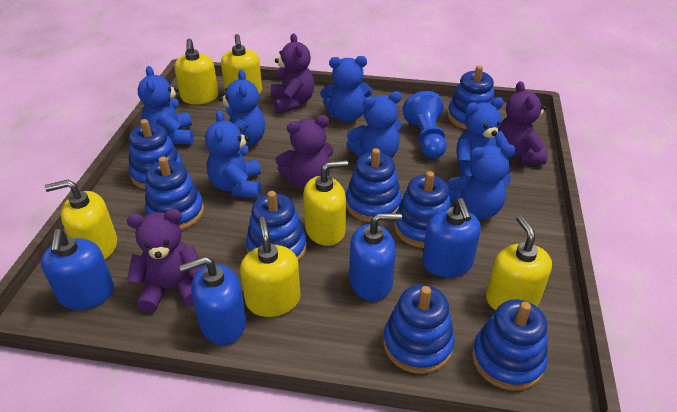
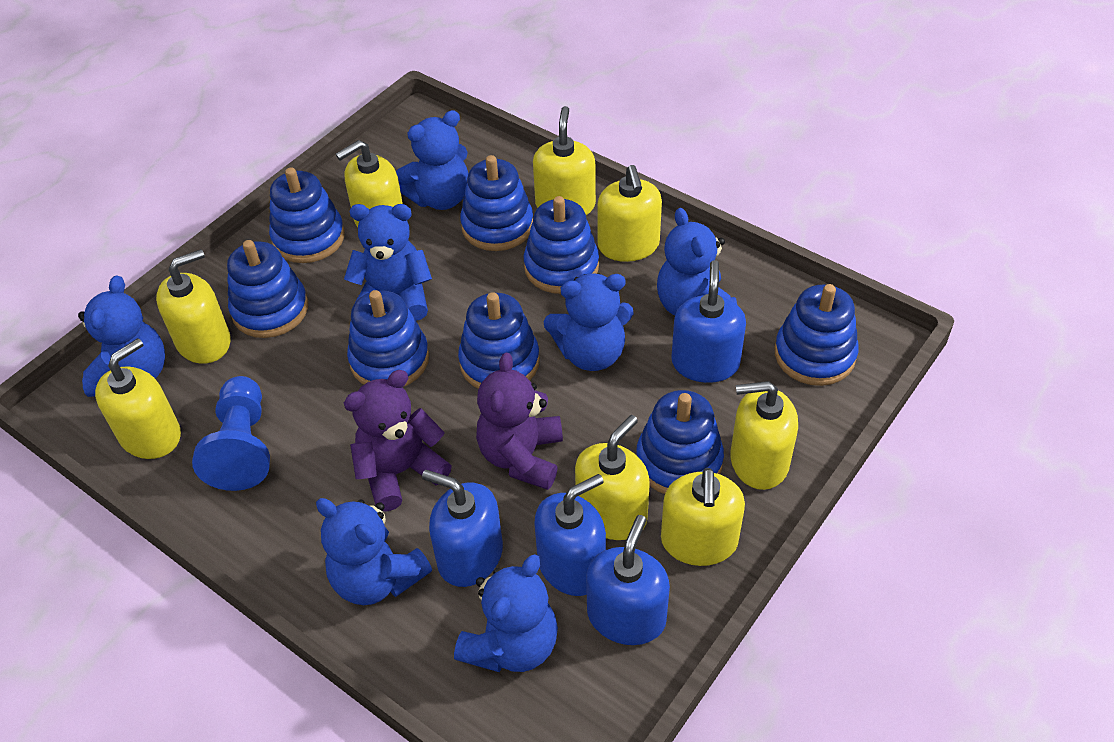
purple teddy bear: 4 -> 2
yellow soap dispenser: 6 -> 8

